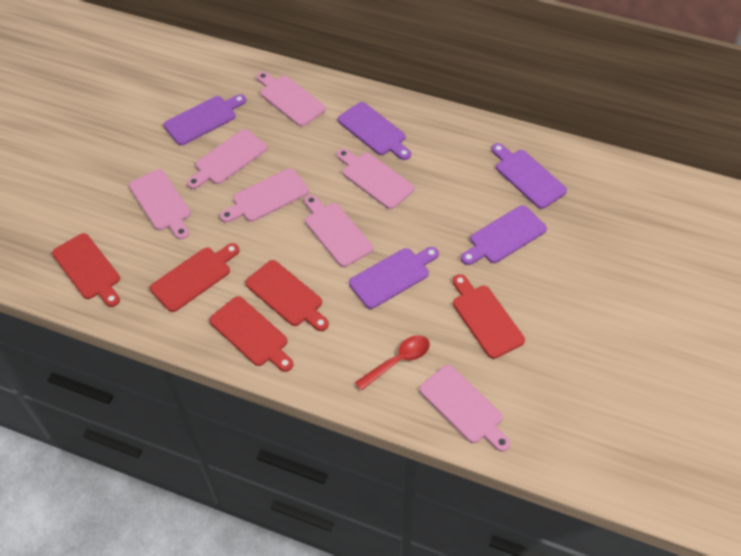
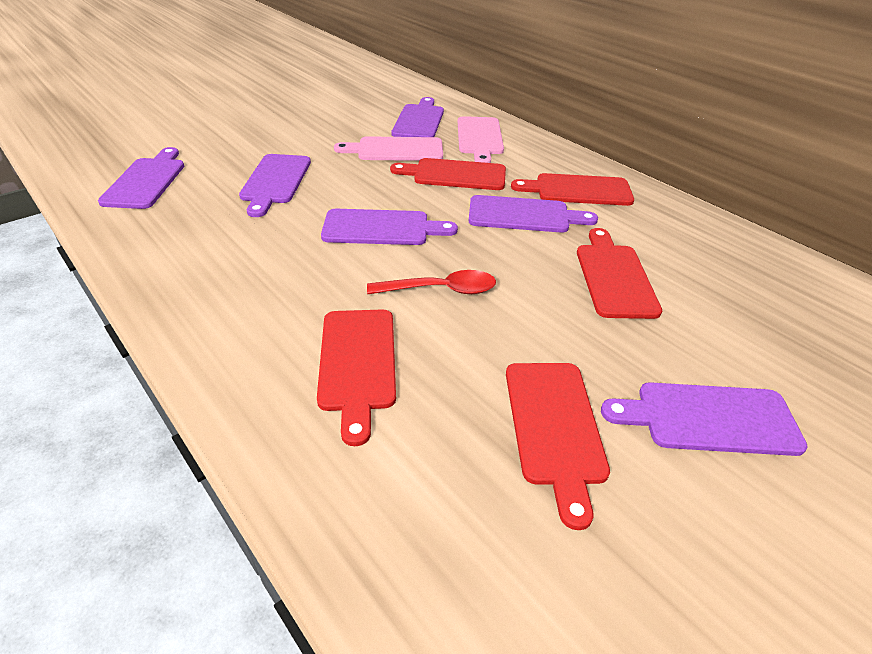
pink cutting board: 7 -> 2
purple cutting board: 5 -> 6

